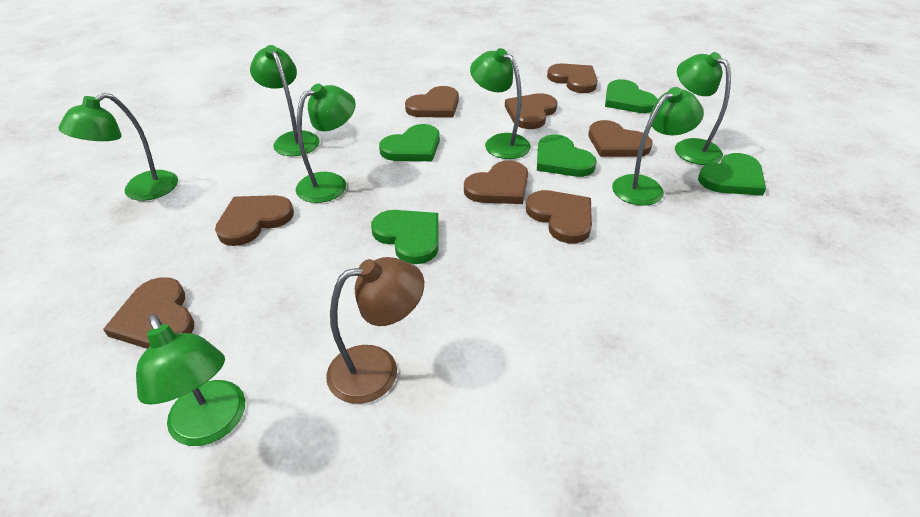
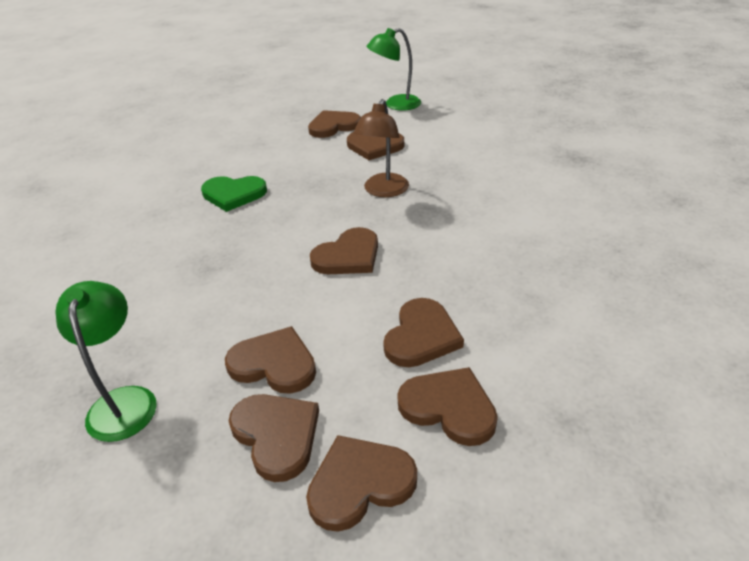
green heart: 5 -> 1
green lamp: 7 -> 2

